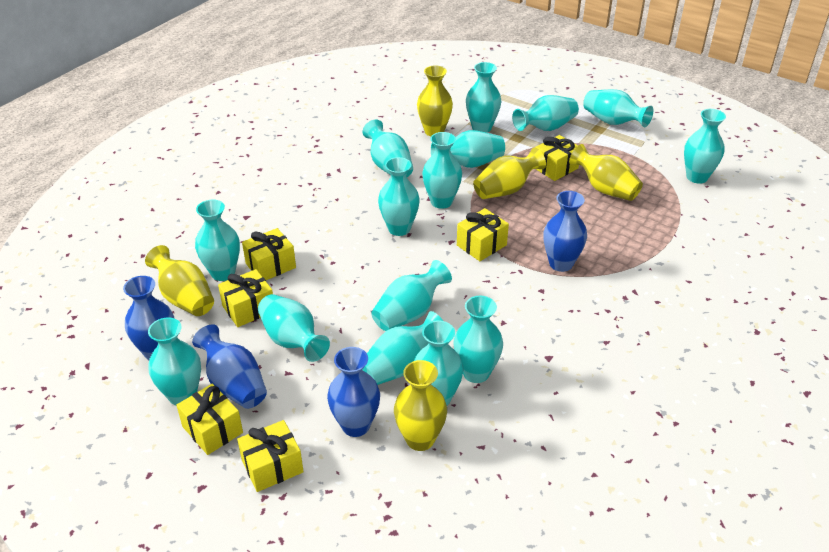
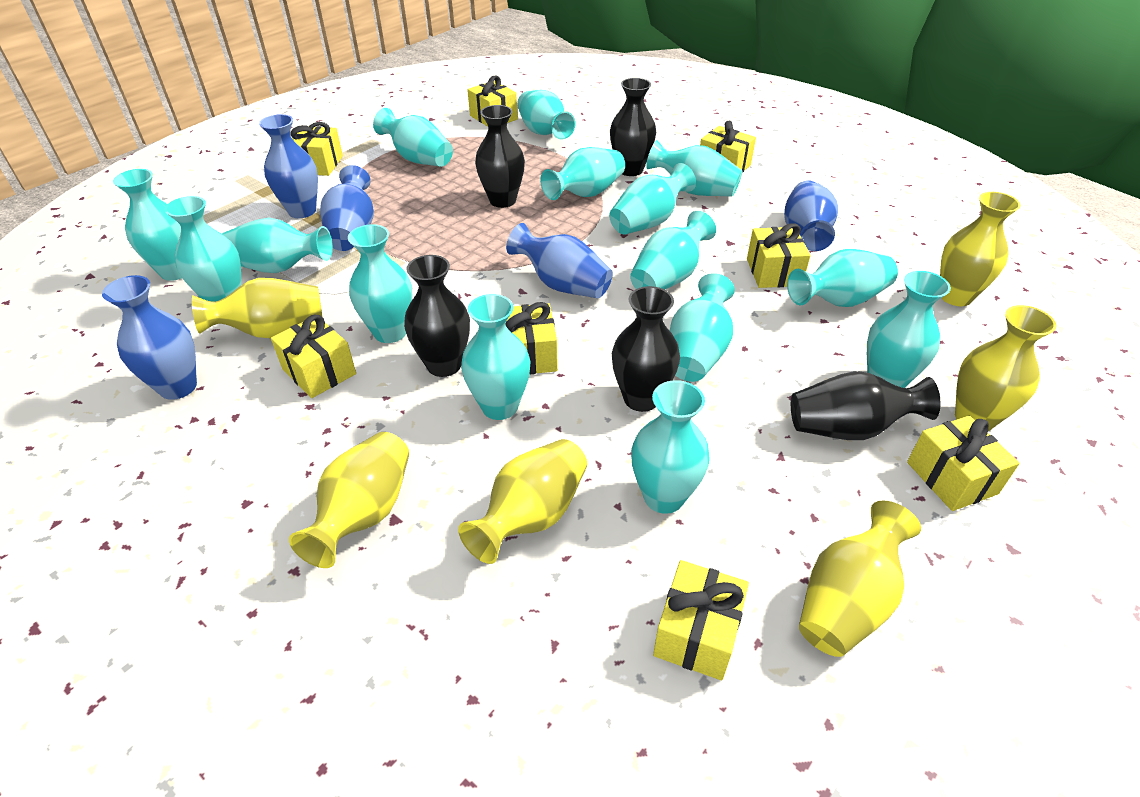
black vase: 0 -> 5
blue vase: 4 -> 5
yellow gift: 6 -> 8
yellow vase: 5 -> 6

